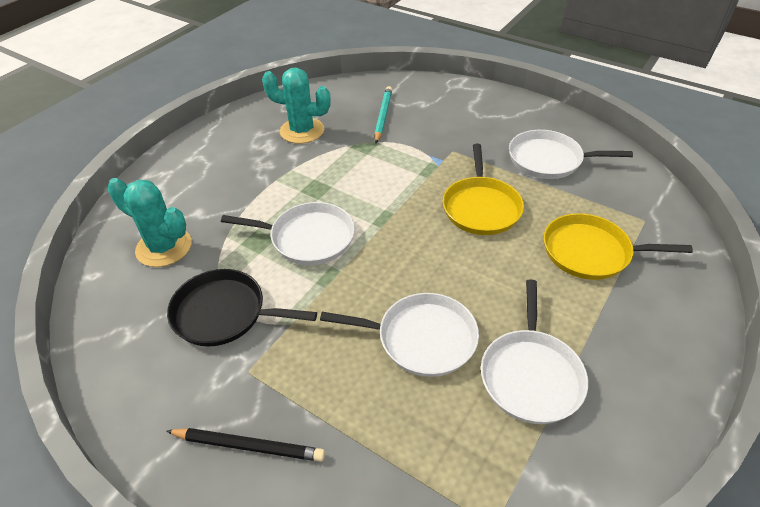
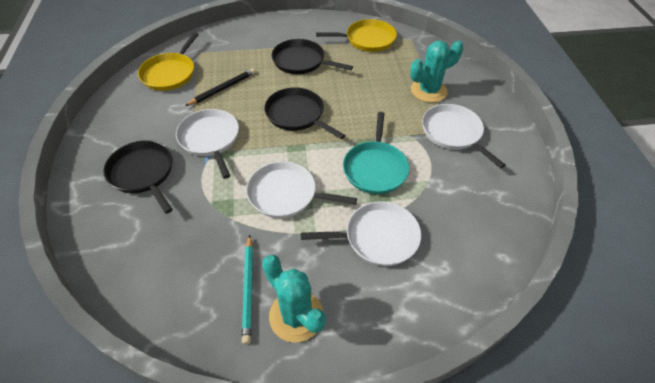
black pan: 1 -> 3
turquoise pan: 0 -> 1

